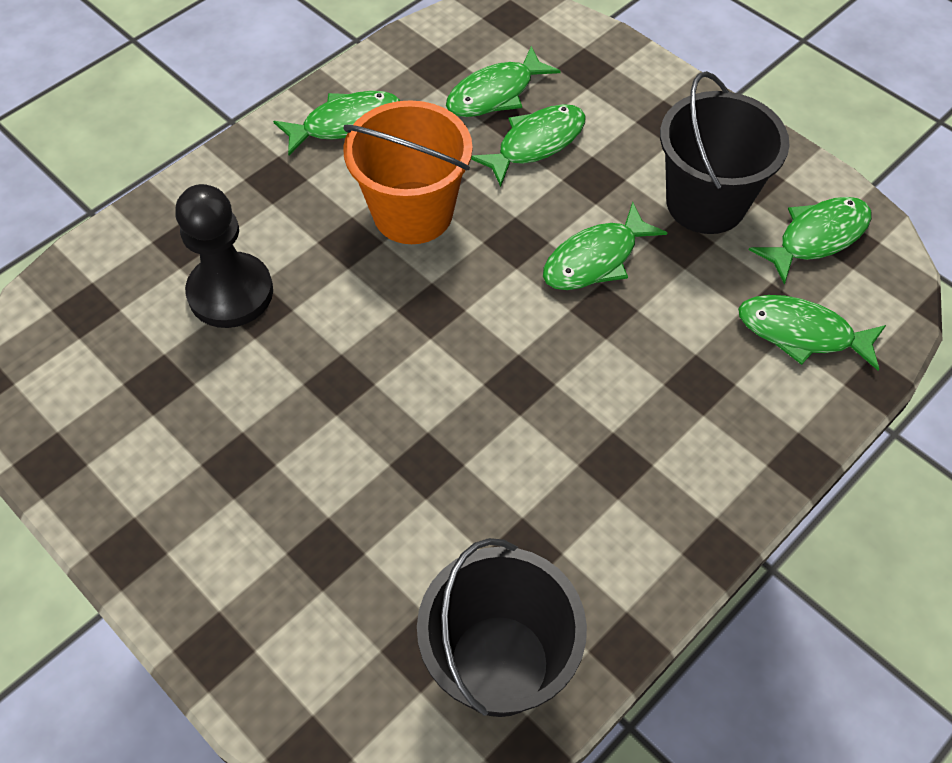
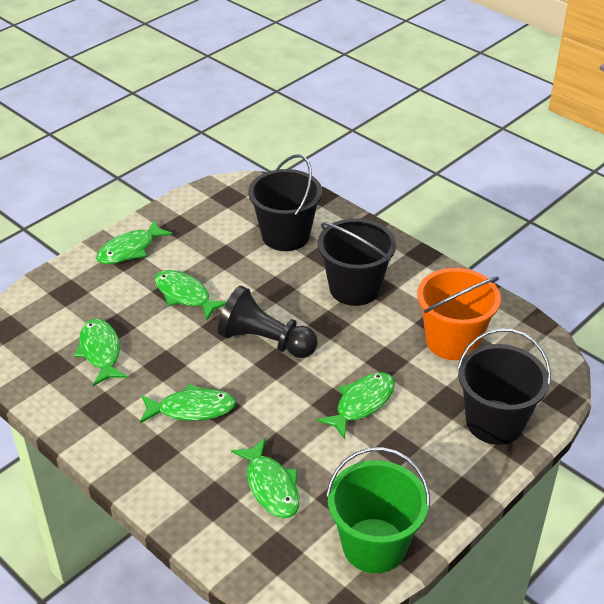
black bucket: 2 -> 3
green bucket: 0 -> 1

